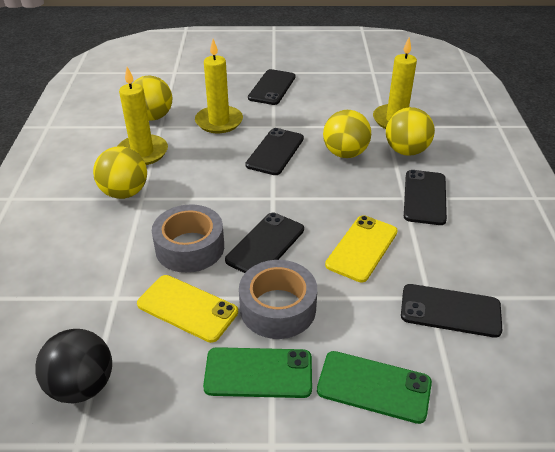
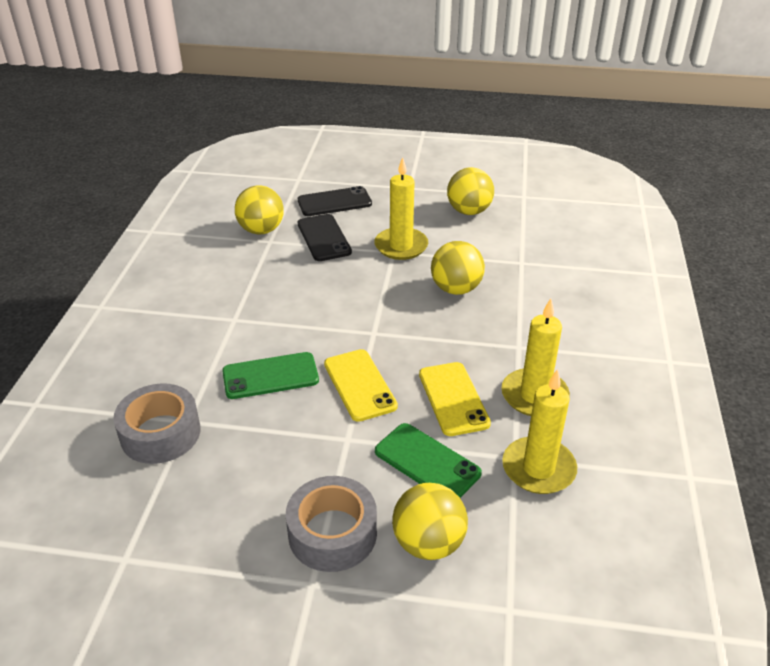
black ball: 1 -> 0
black phone: 5 -> 2

